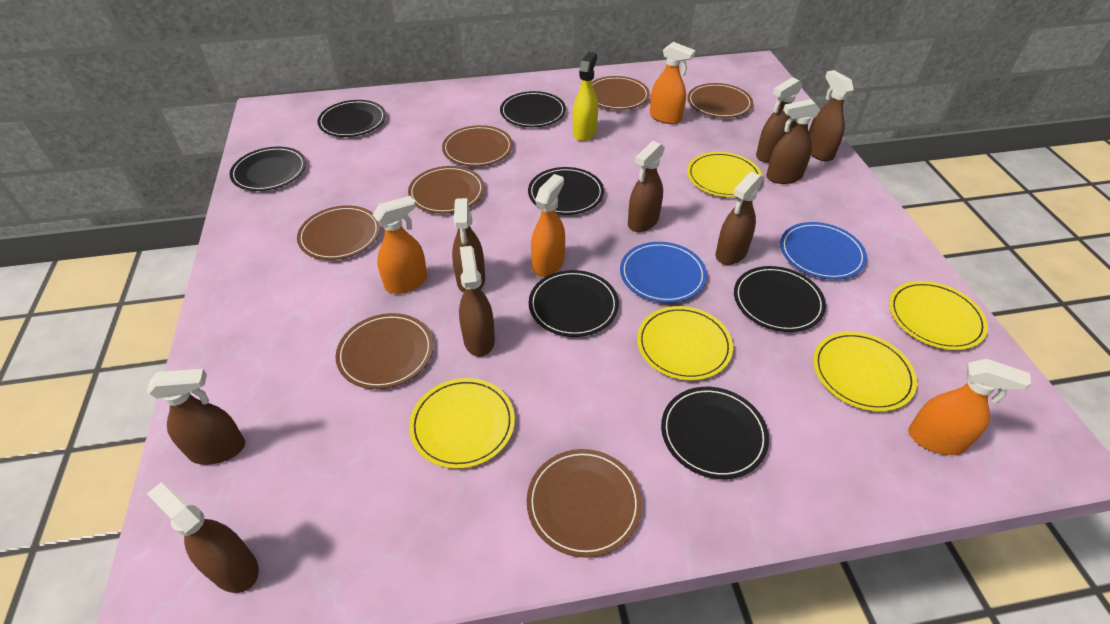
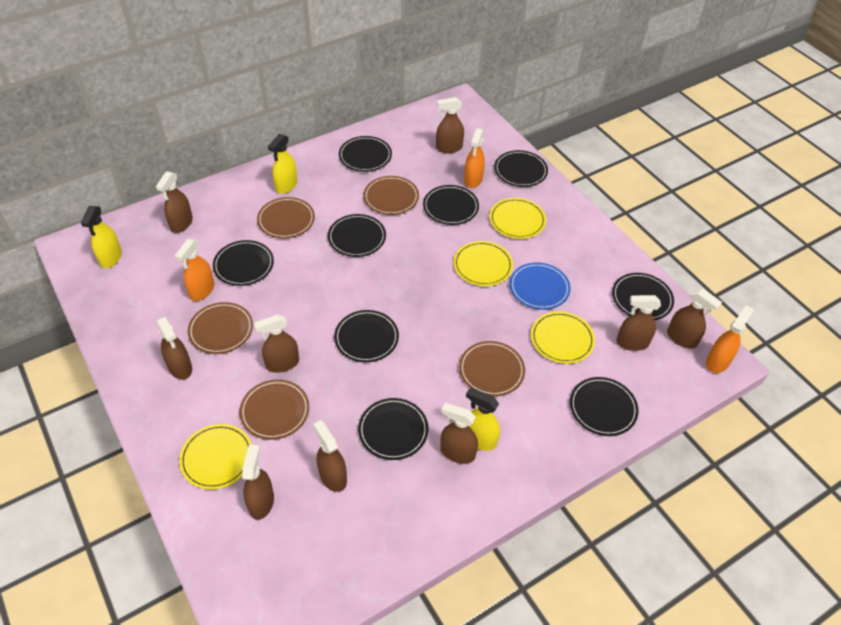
black plate: 7 -> 9
blue plate: 2 -> 1
brown plate: 7 -> 5
orange spray bottle: 4 -> 3
yellow plate: 5 -> 4
yellow spray bottle: 1 -> 3

